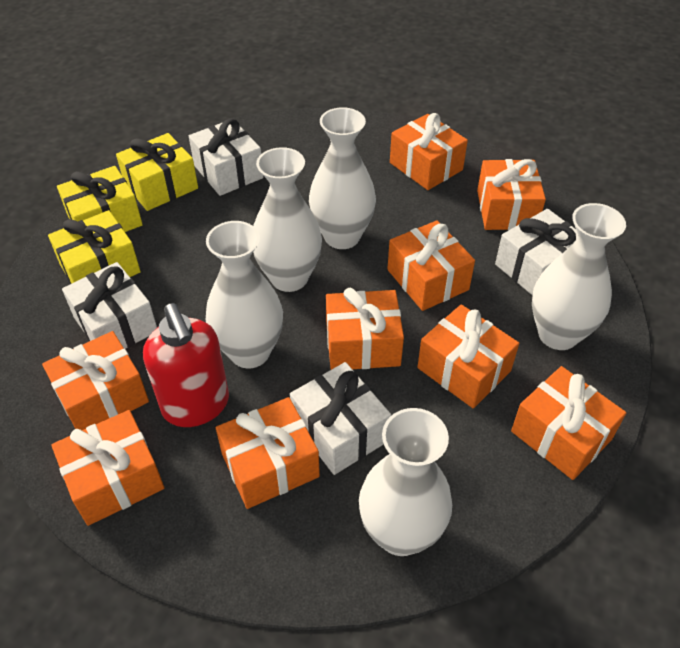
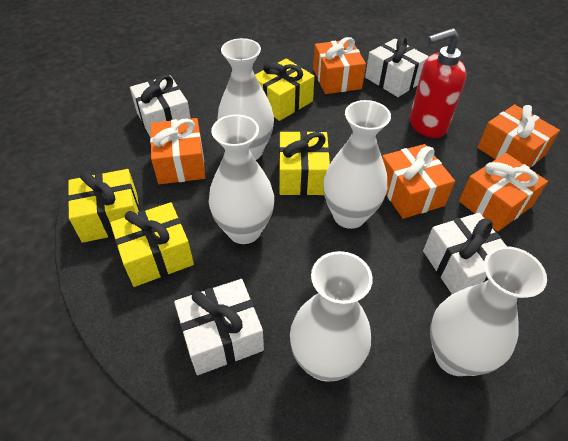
orange gift: 9 -> 5
yellow gift: 3 -> 4

